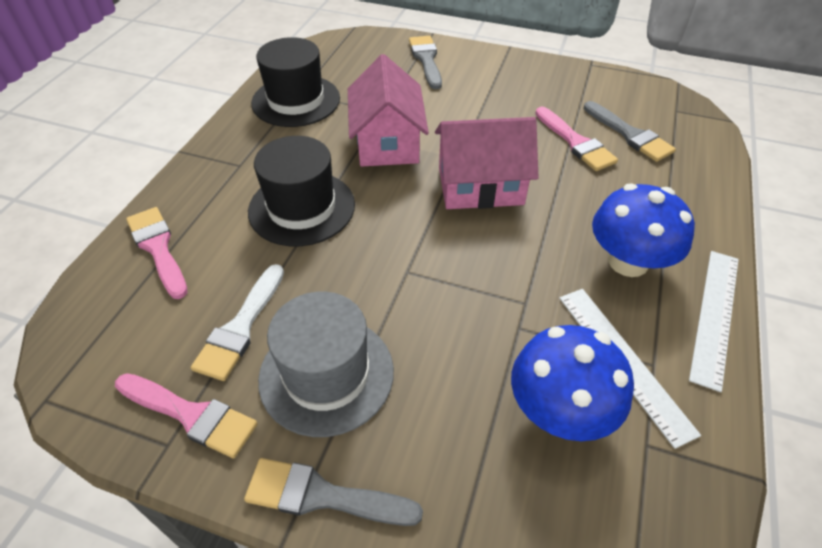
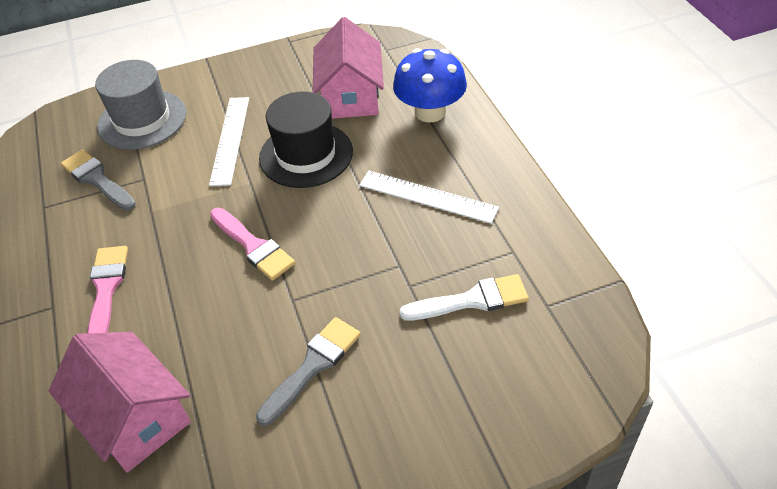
black hat: 2 -> 1
blue mushroom: 2 -> 1
grey brush: 3 -> 2
pink brush: 3 -> 2

